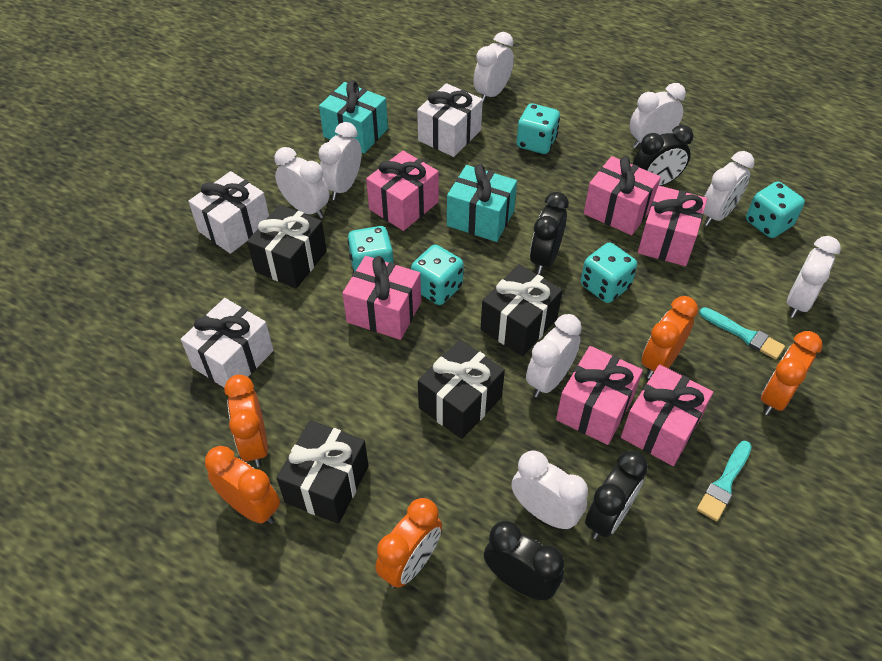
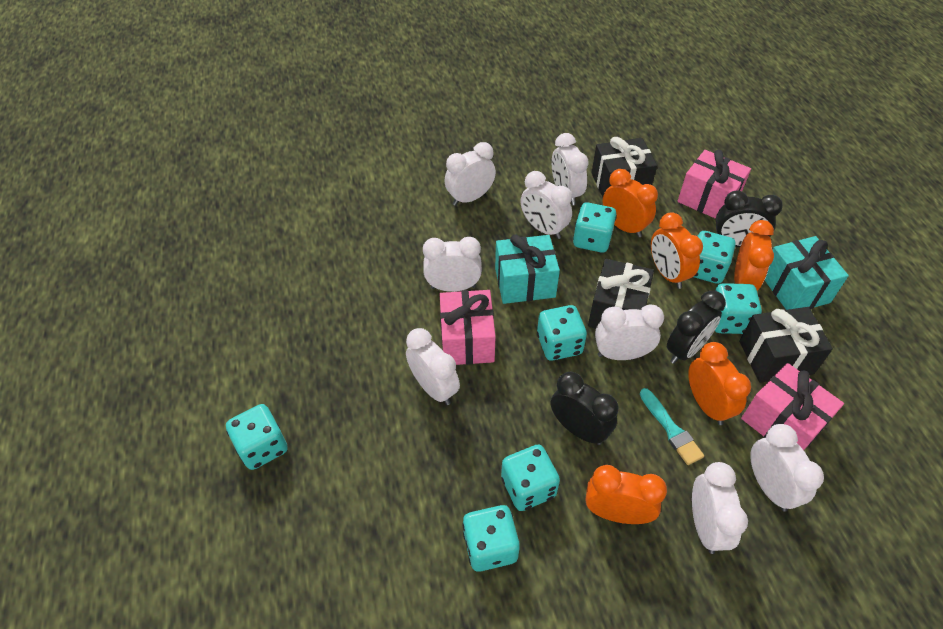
black clock: 4 -> 3
black gift: 4 -> 3
pink gift: 6 -> 3
turquoise brush: 2 -> 1
turquoise dice: 5 -> 7
white gift: 3 -> 0

